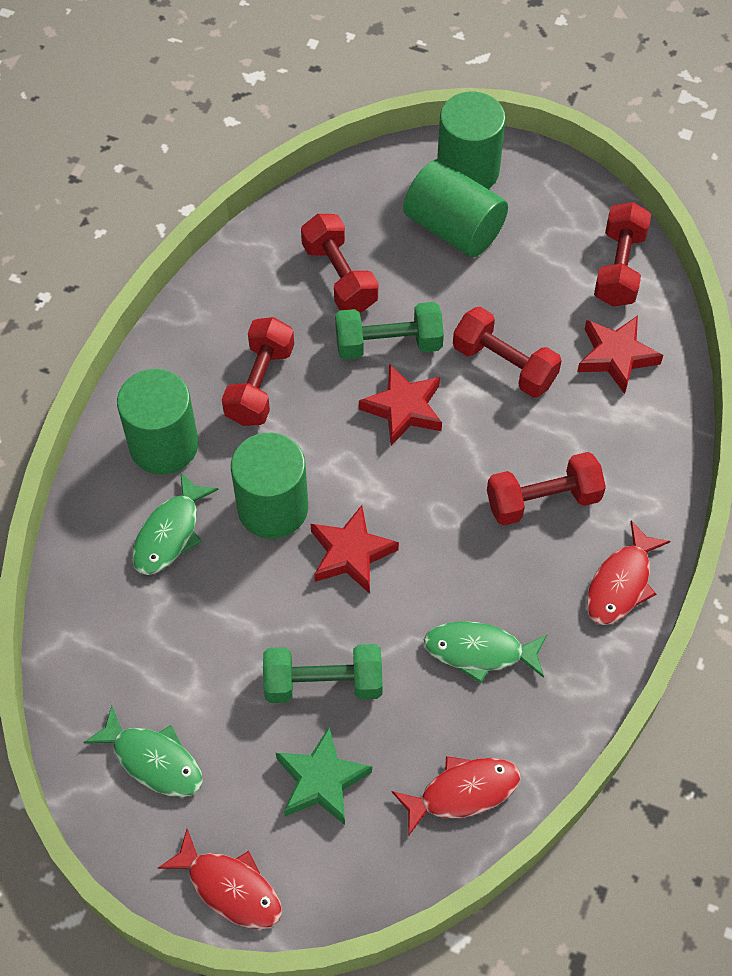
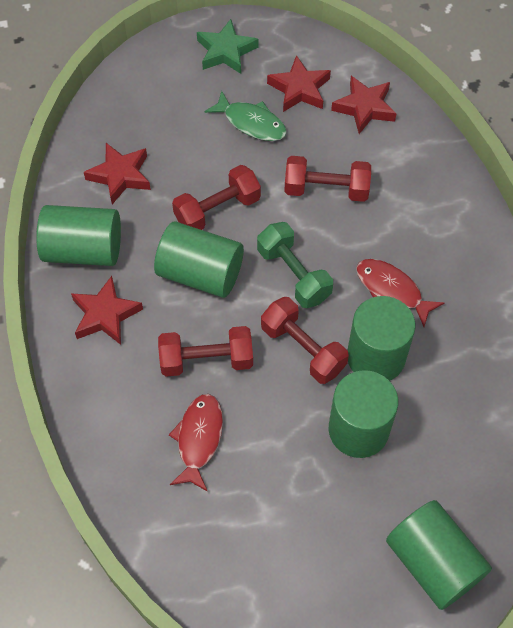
green cylinder: 4 -> 5
green dumbbell: 2 -> 1
green fish: 3 -> 1
red dumbbell: 5 -> 4
red fish: 3 -> 2
red star: 3 -> 4

